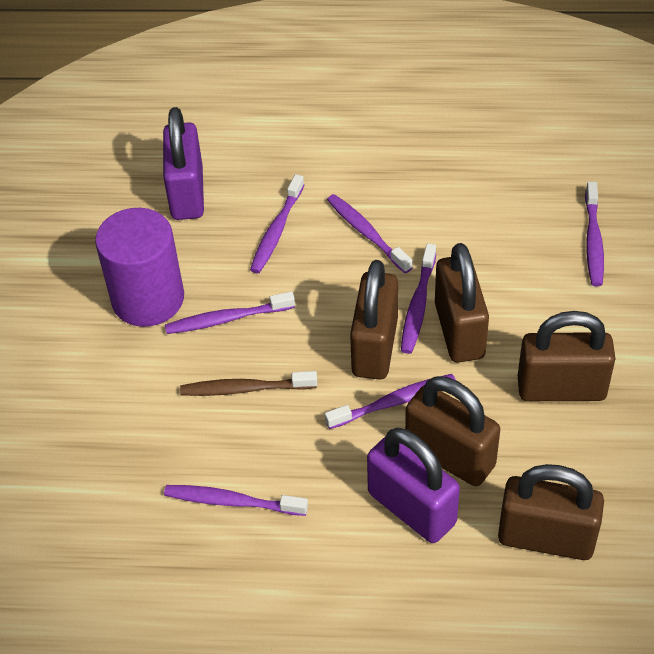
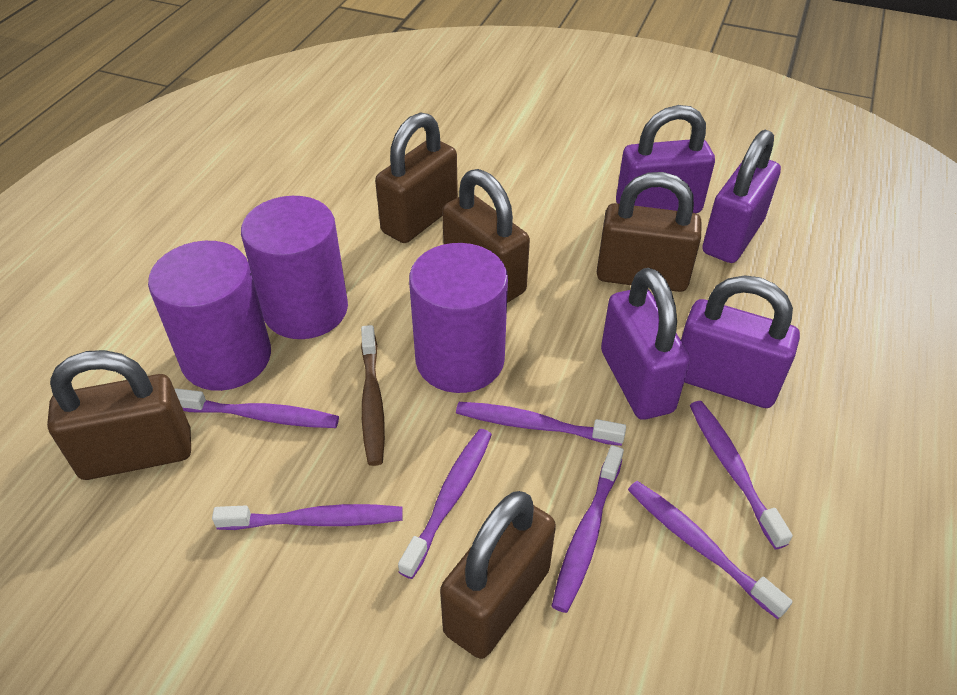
purple cylinder: 1 -> 3
purple padlock: 2 -> 4

